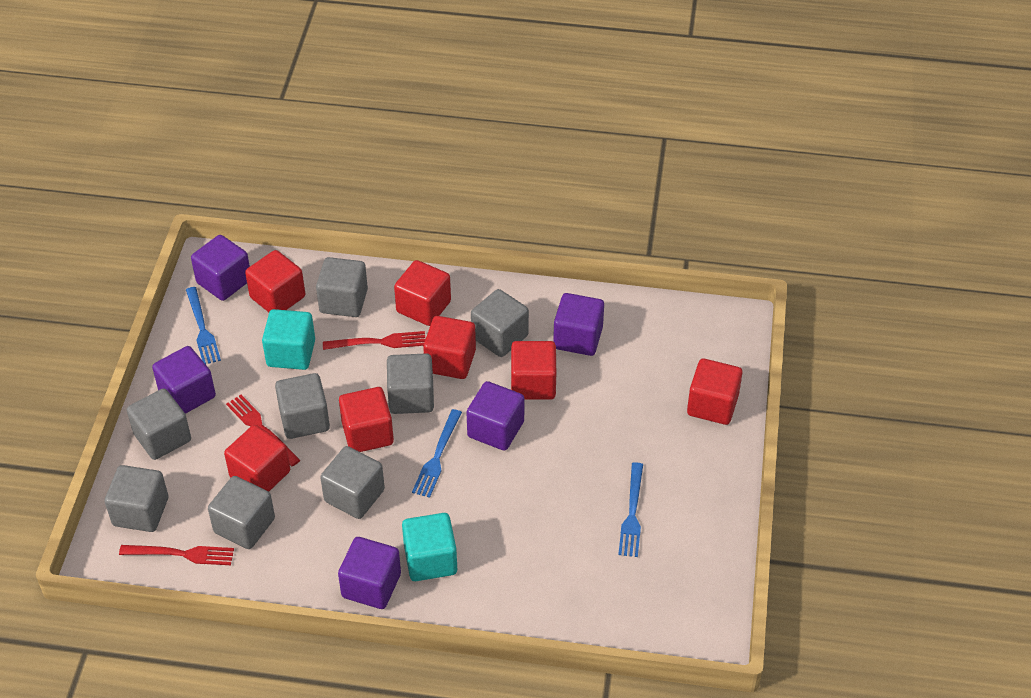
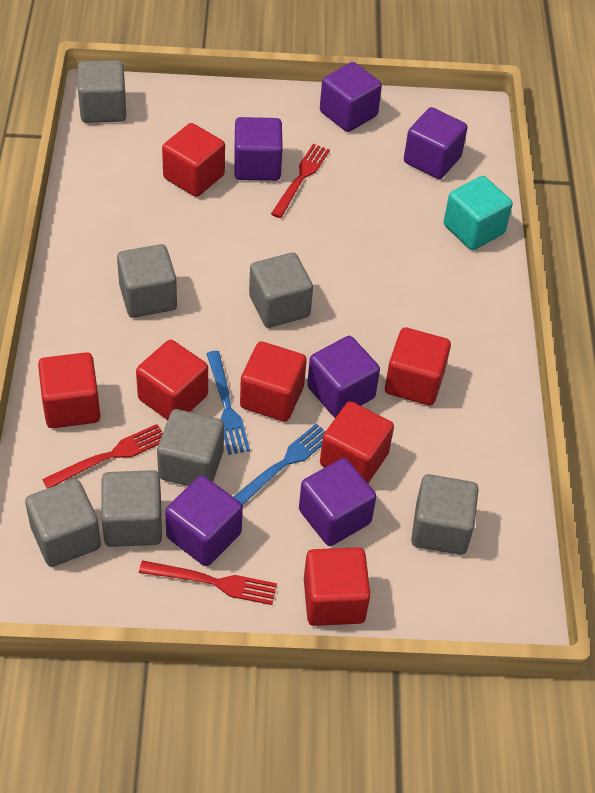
blue fork: 3 -> 2
grey cube: 8 -> 7
purple cube: 5 -> 6
turquoise cube: 2 -> 1

